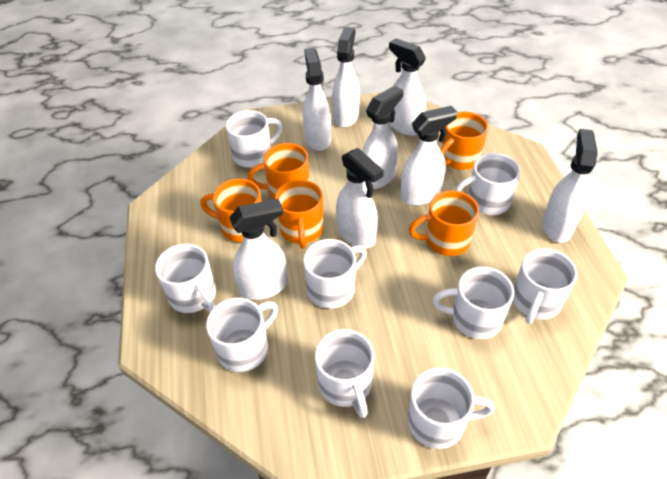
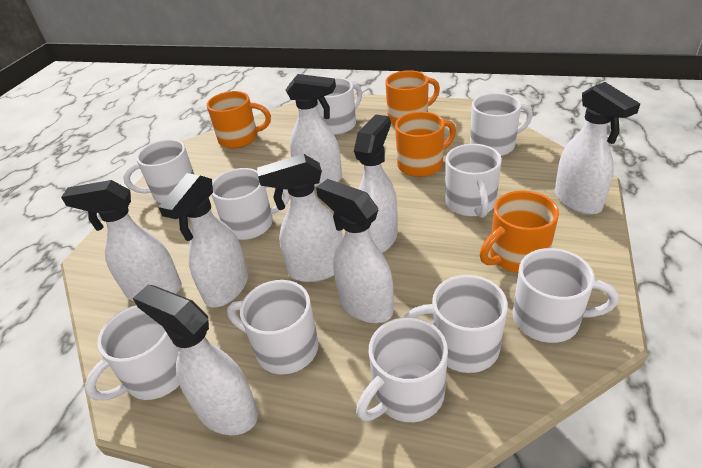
orange mug: 5 -> 4
white mug: 9 -> 10

